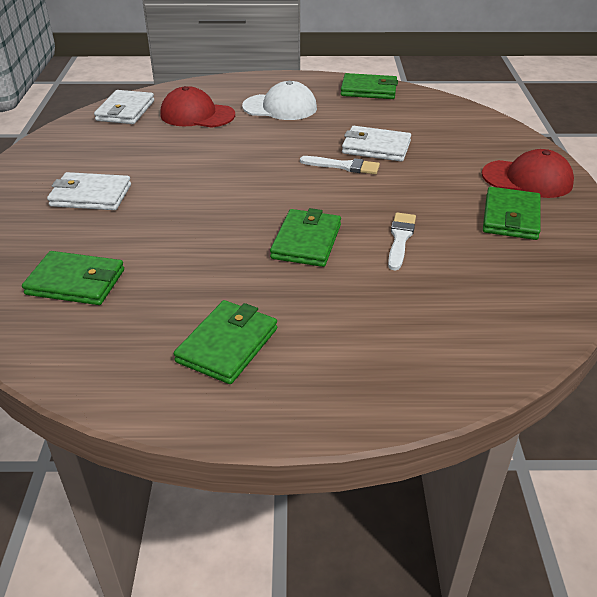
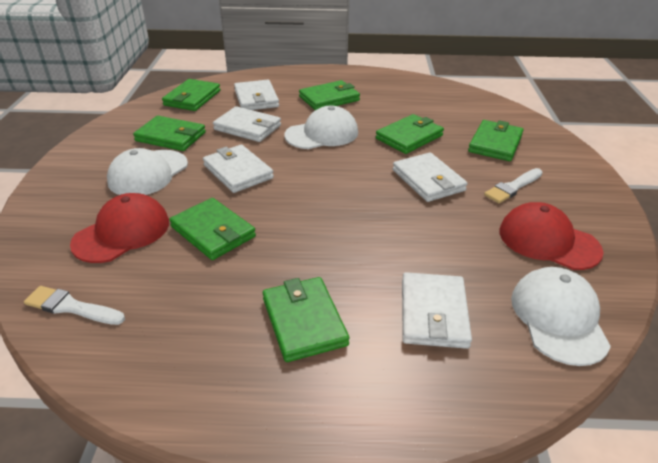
green wallet: 5 -> 7
white cap: 1 -> 3
white wallet: 3 -> 5

